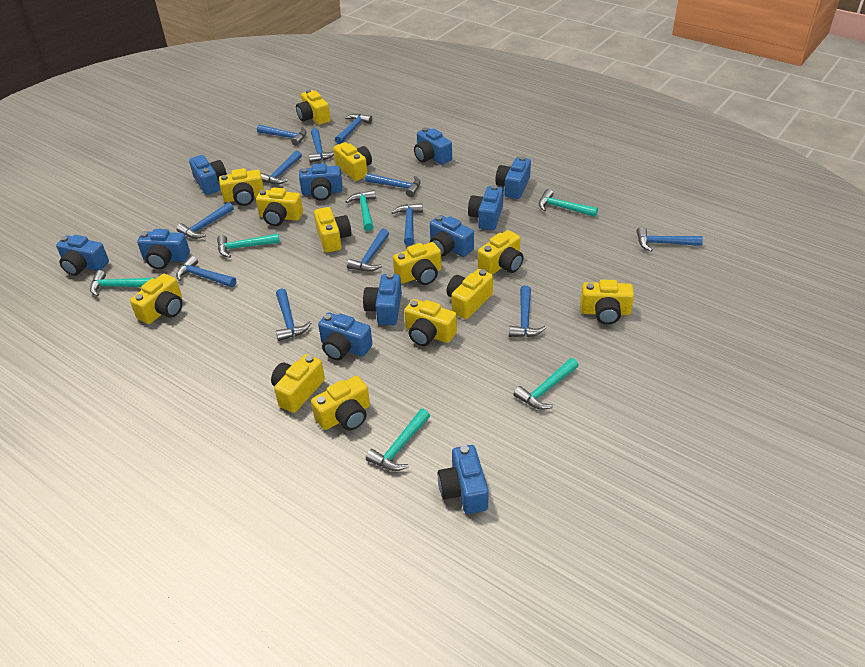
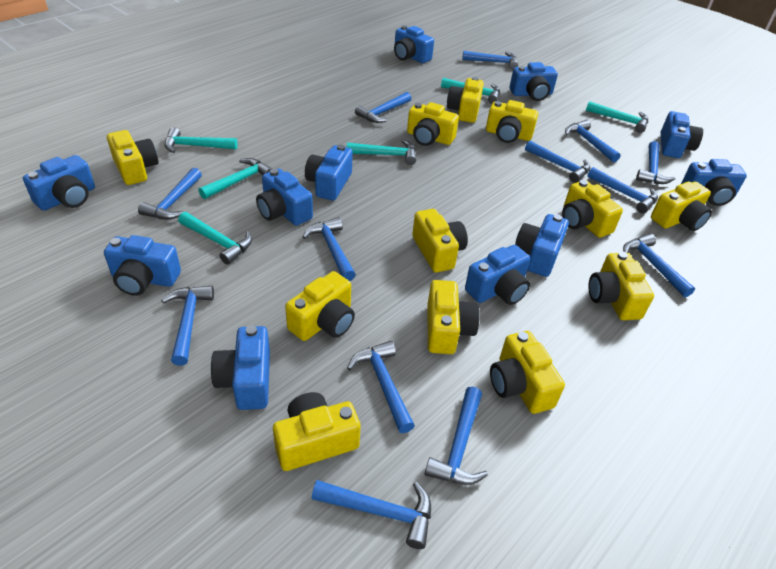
blue hammer: 12 -> 13
yellow camera: 13 -> 12

